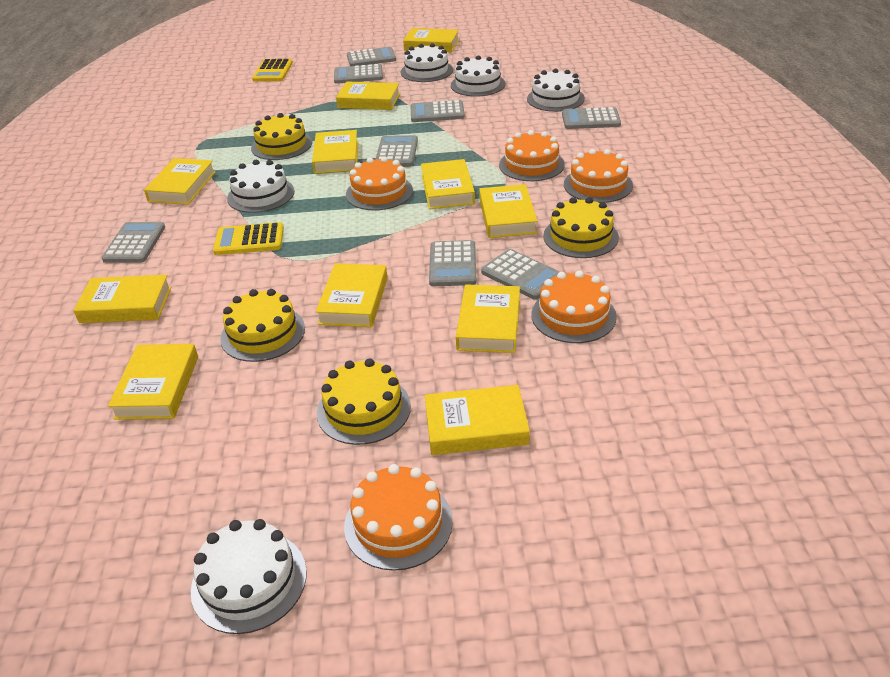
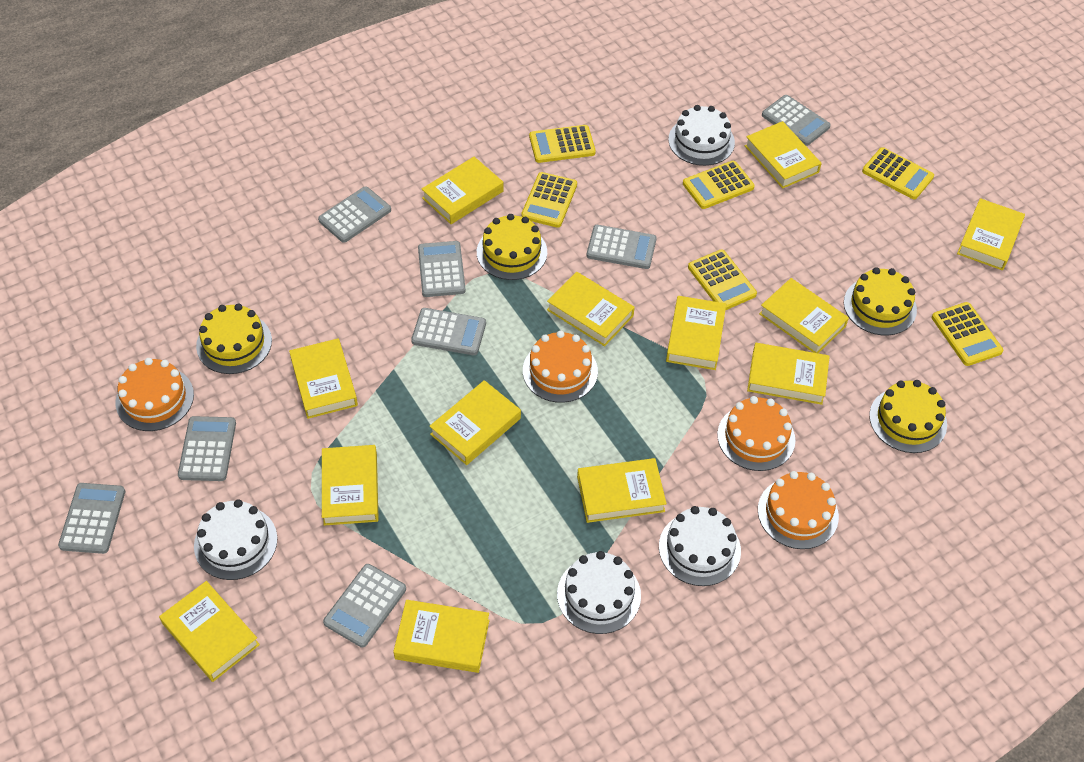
orange cake: 5 -> 4
white cake: 5 -> 4
yellow book: 11 -> 13
yellow calculator: 2 -> 6

